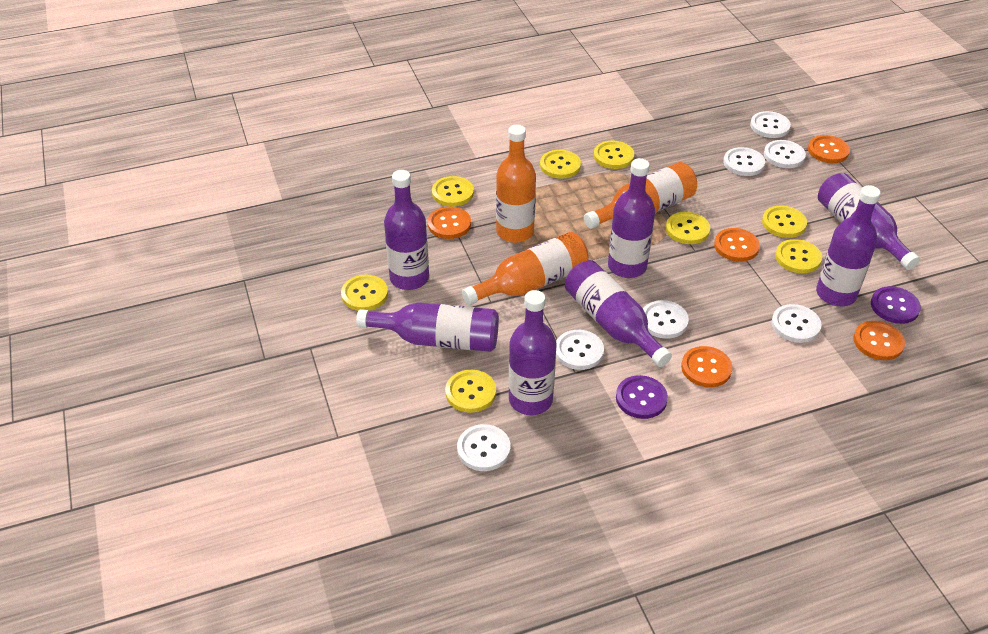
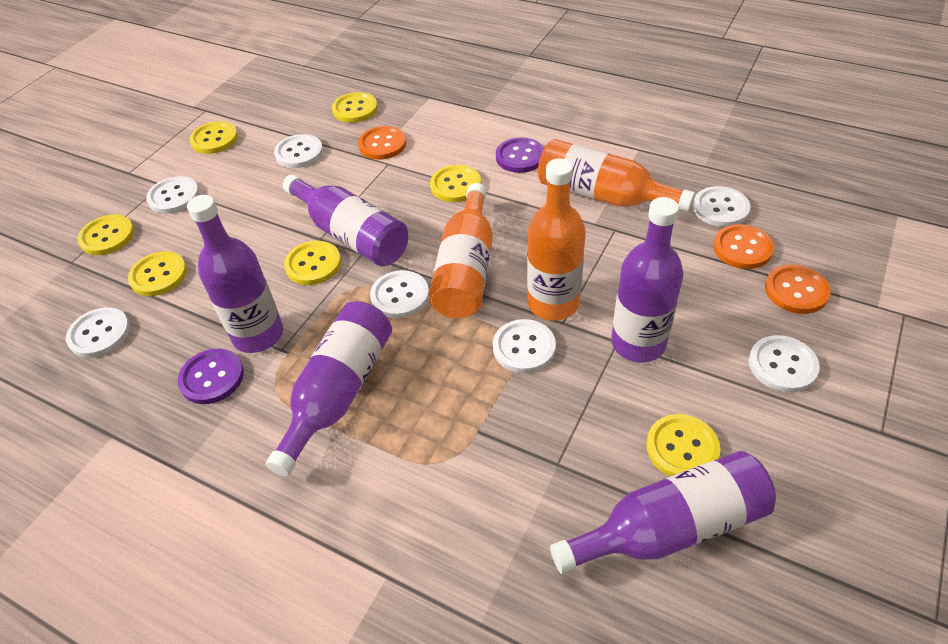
orange button: 5 -> 3
purple bottle: 7 -> 5
yellow button: 8 -> 7

